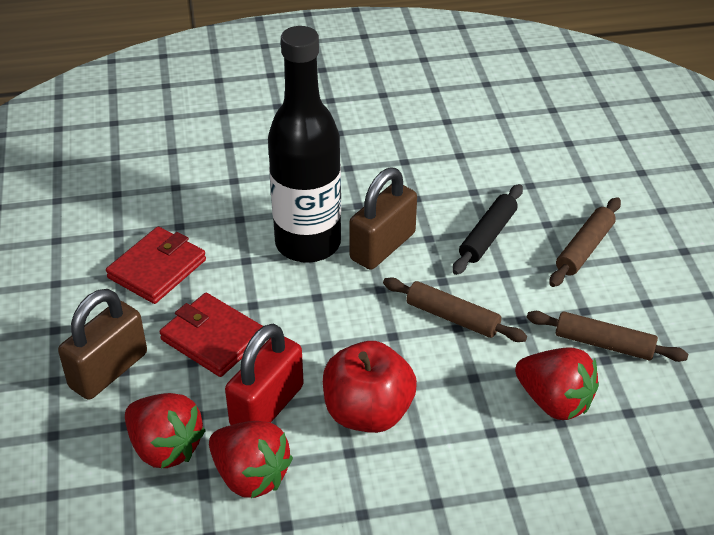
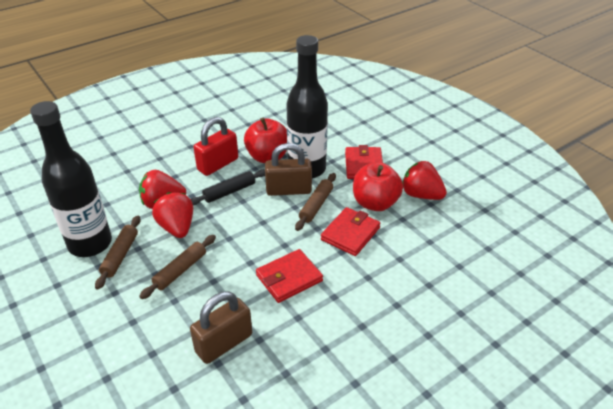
black bottle: 1 -> 2
red apple: 1 -> 2
red wallet: 2 -> 3

